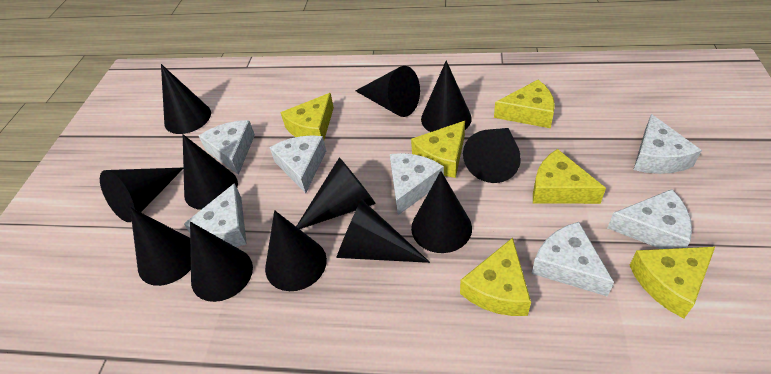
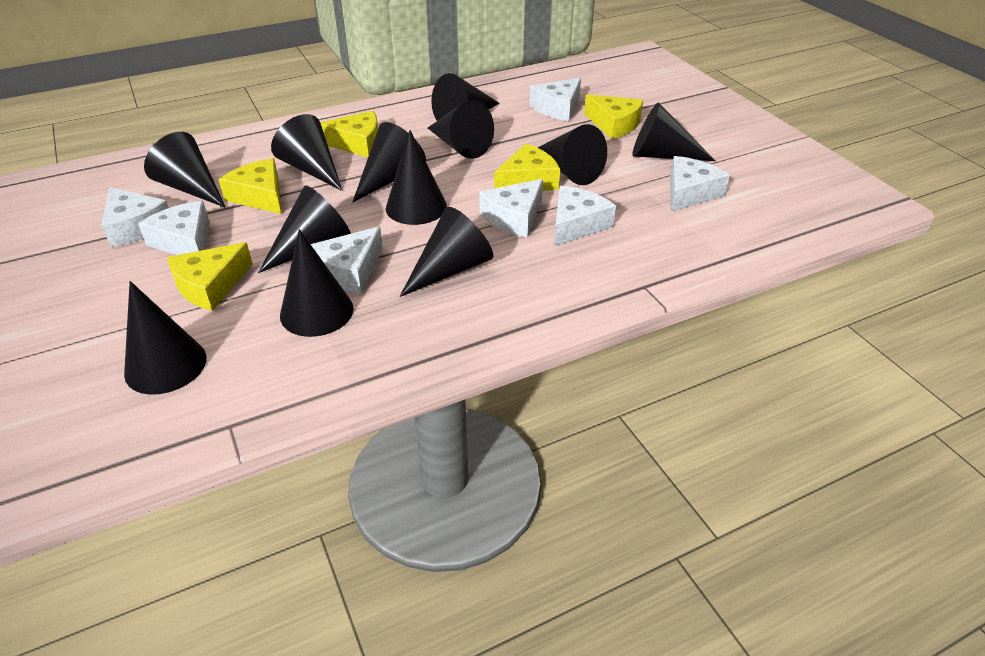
yellow cheese: 6 -> 5

